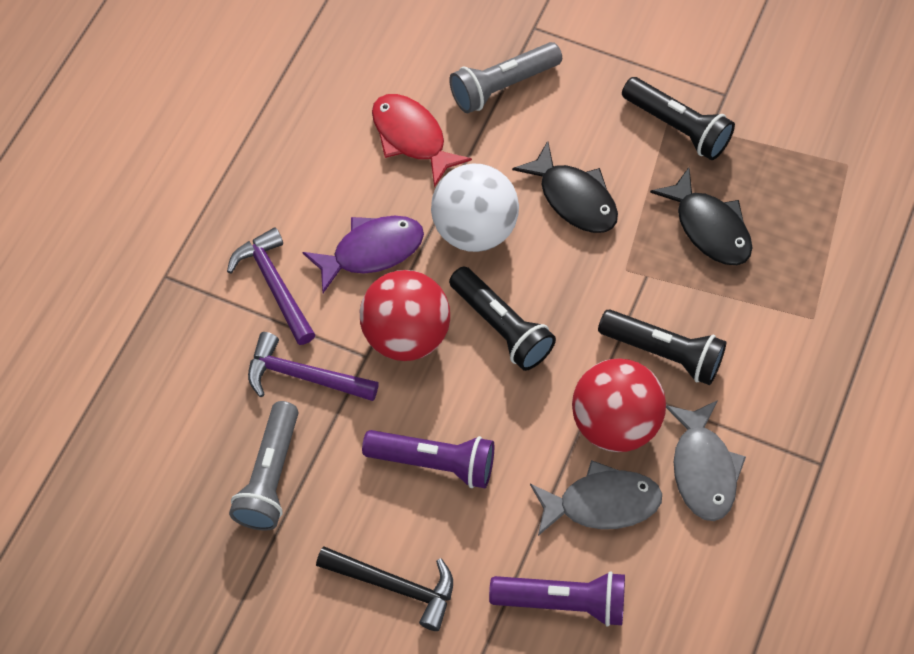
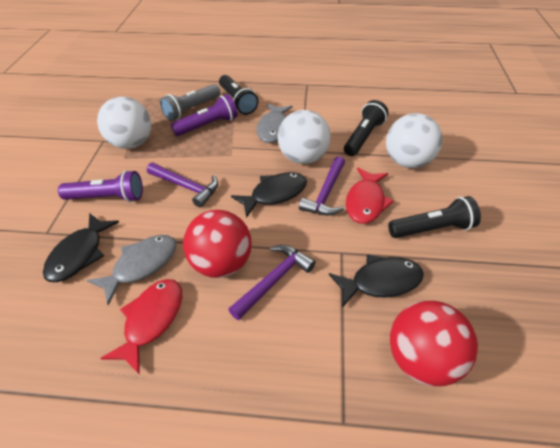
black fish: 2 -> 3
black hammer: 1 -> 0
grey flashlight: 2 -> 1
purple fish: 1 -> 0
purple hammer: 2 -> 3
red fish: 1 -> 2
white ball: 1 -> 3

